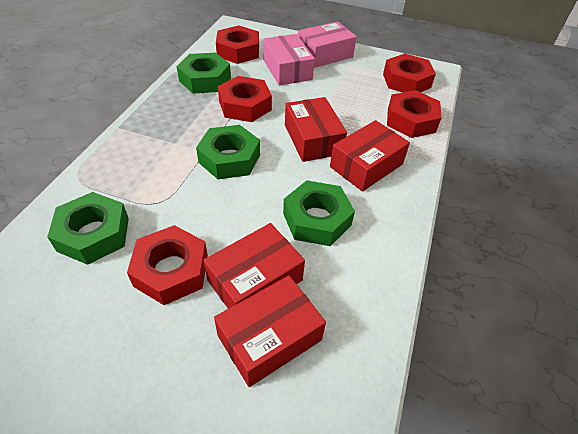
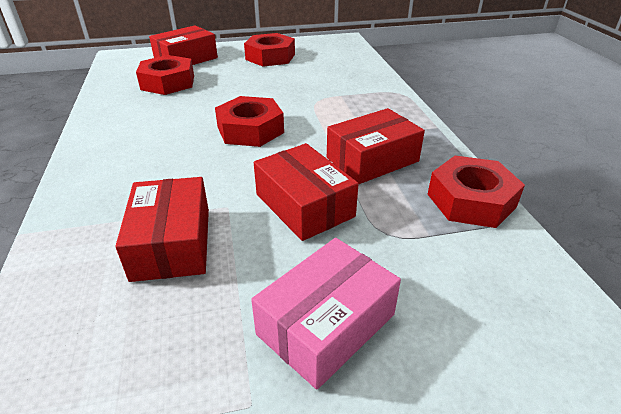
green nut: 4 -> 0
pink box: 2 -> 1
red nut: 5 -> 4

